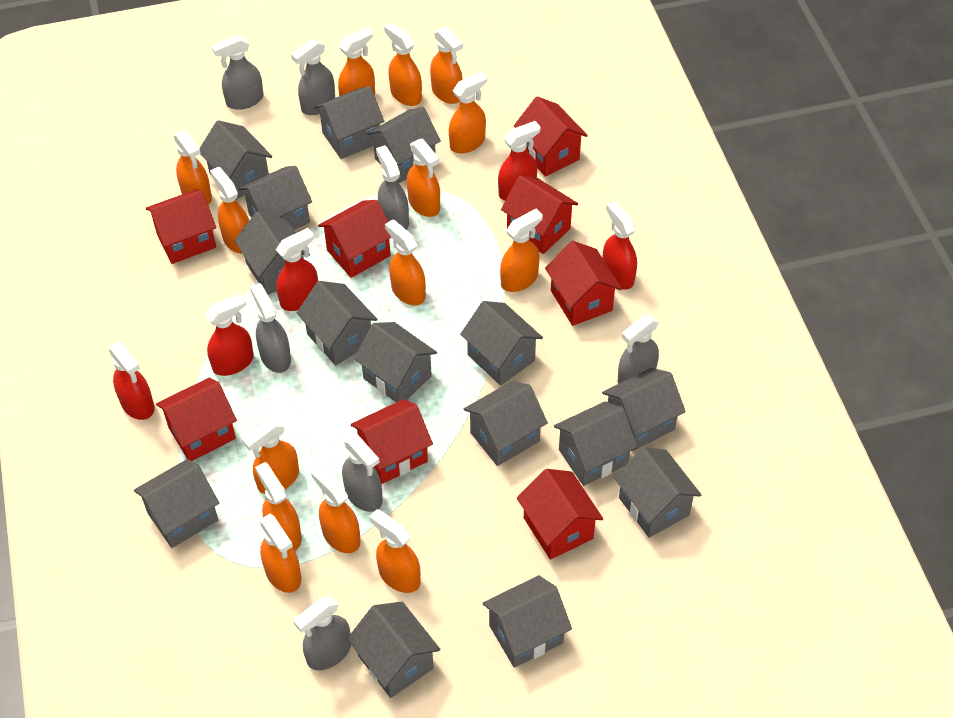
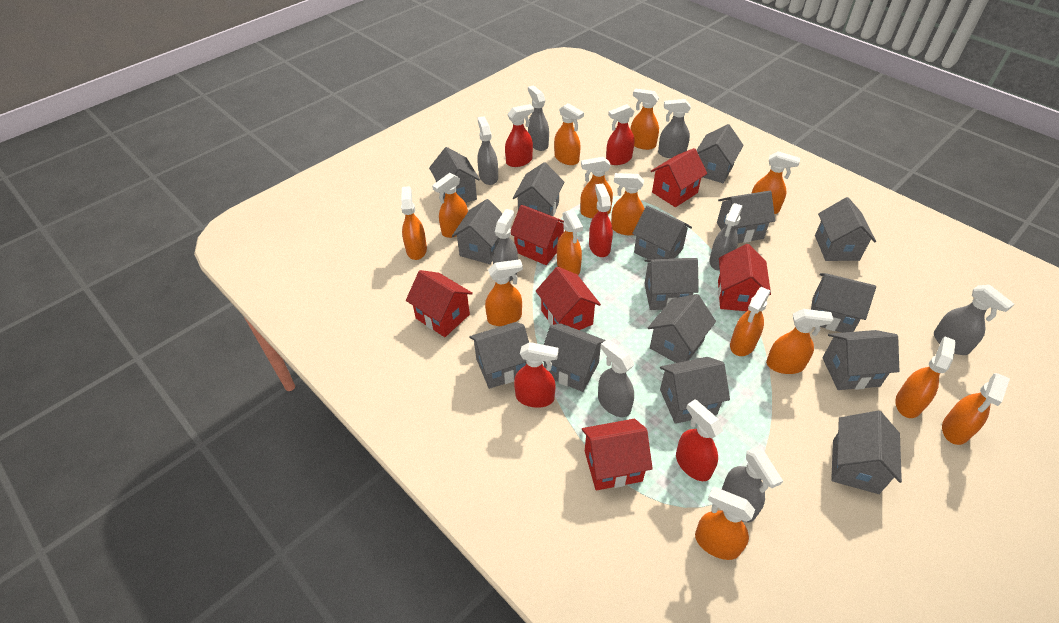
grey spray bottle: 7 -> 8
red house: 8 -> 6

